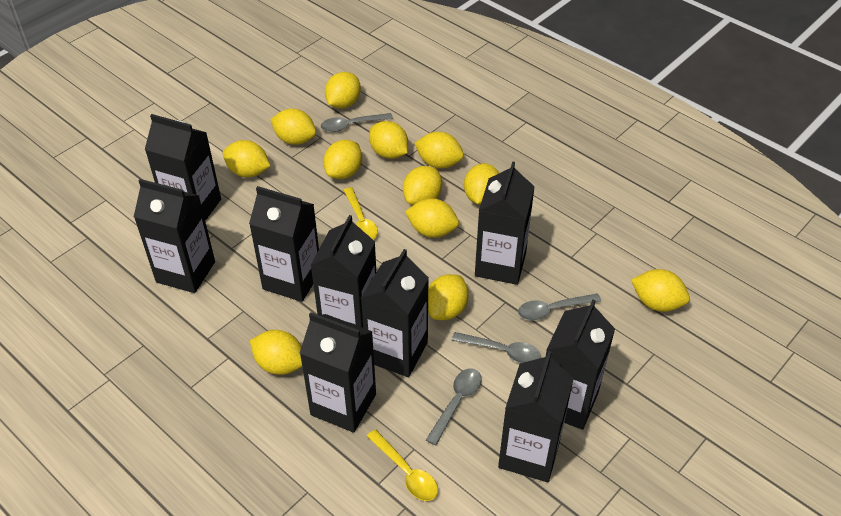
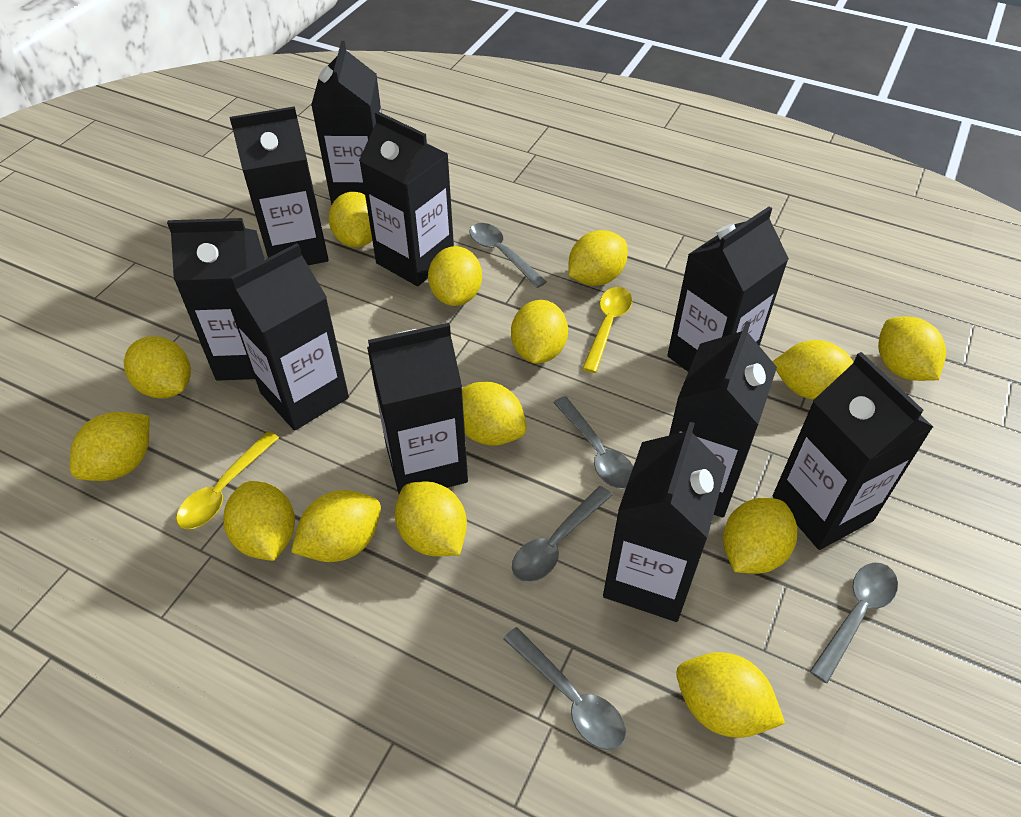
black carton: 9 -> 10
grey spoon: 4 -> 5
yellow lemon: 12 -> 14

